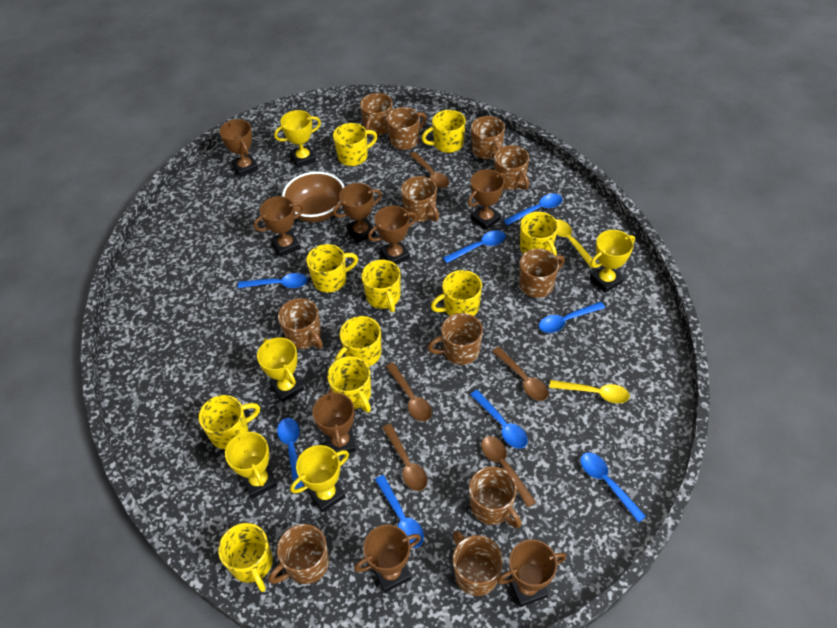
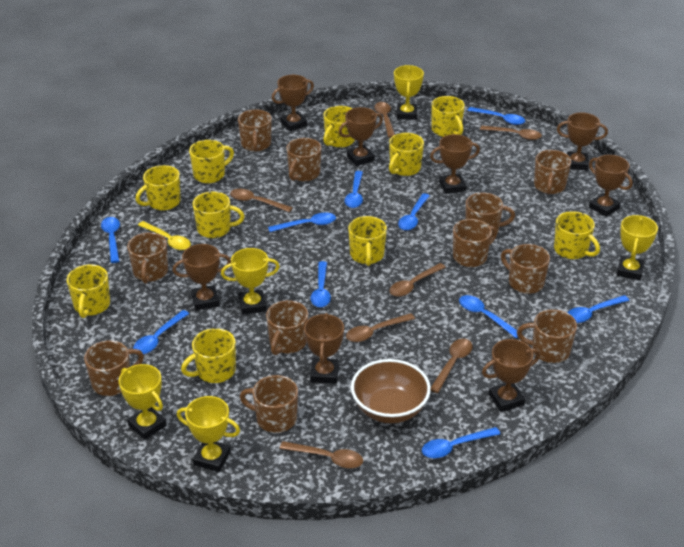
blue spoon: 8 -> 10
brown spoon: 5 -> 7
yellow spoon: 2 -> 1

